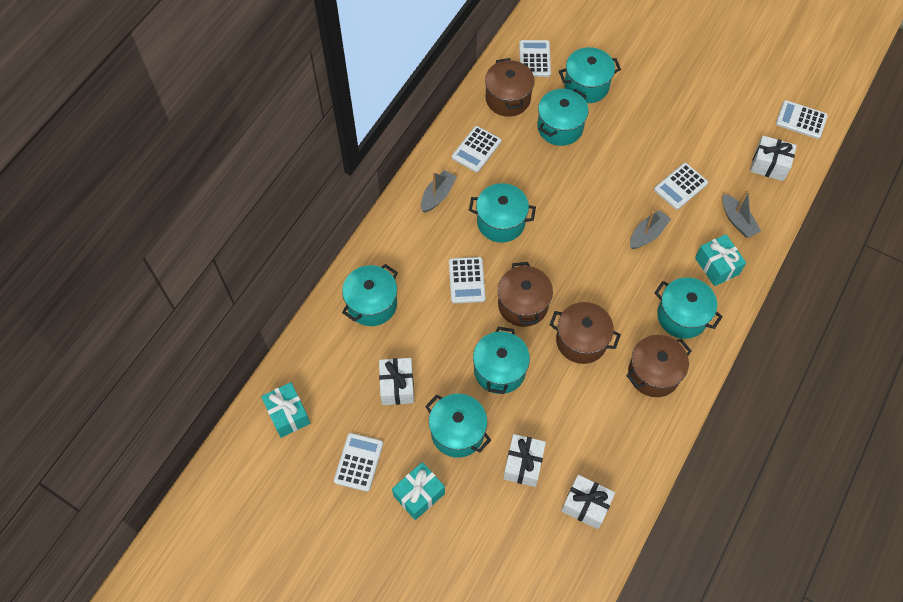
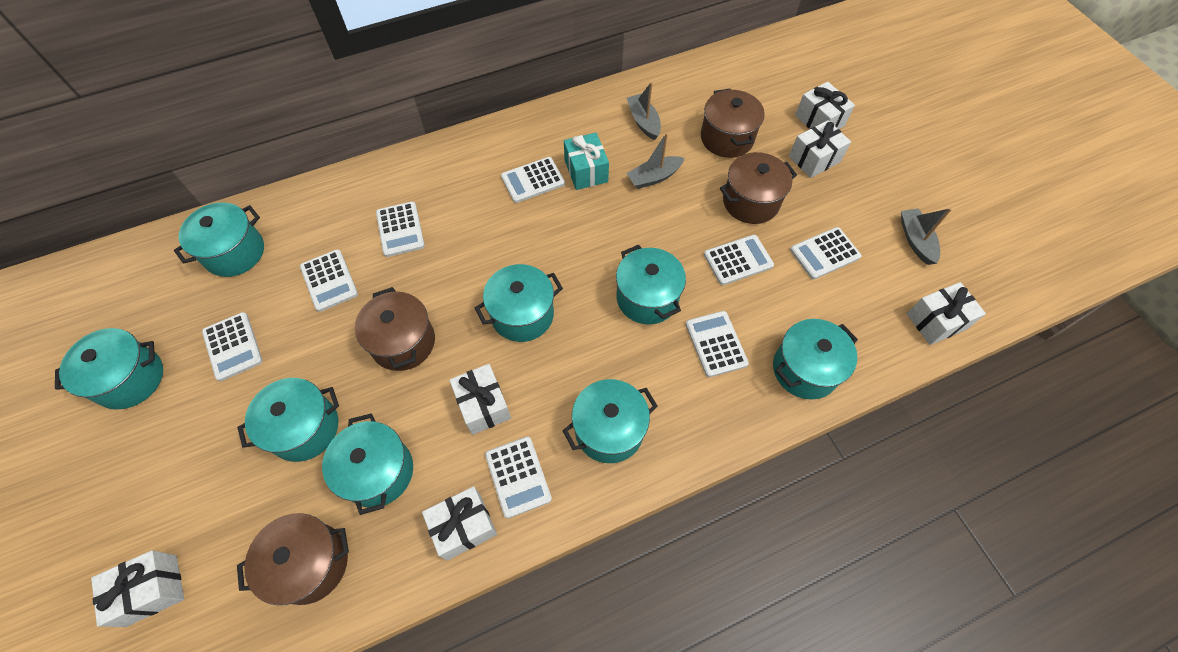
turquoise gift: 3 -> 1
turquoise pot: 7 -> 8
white calculator: 6 -> 8
white gift: 4 -> 6

